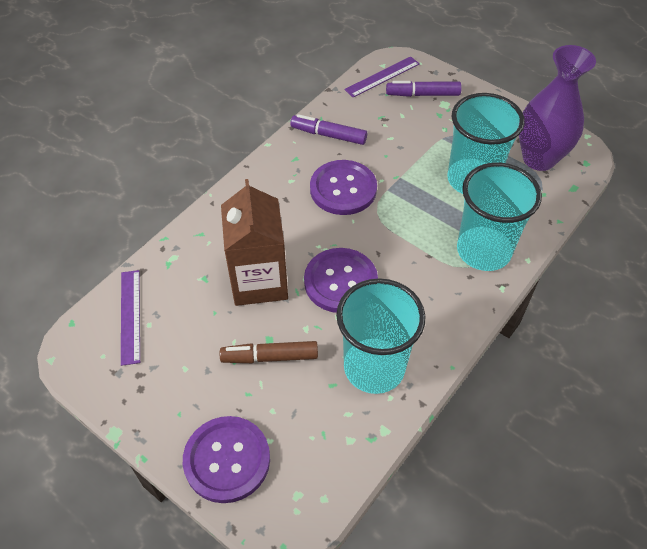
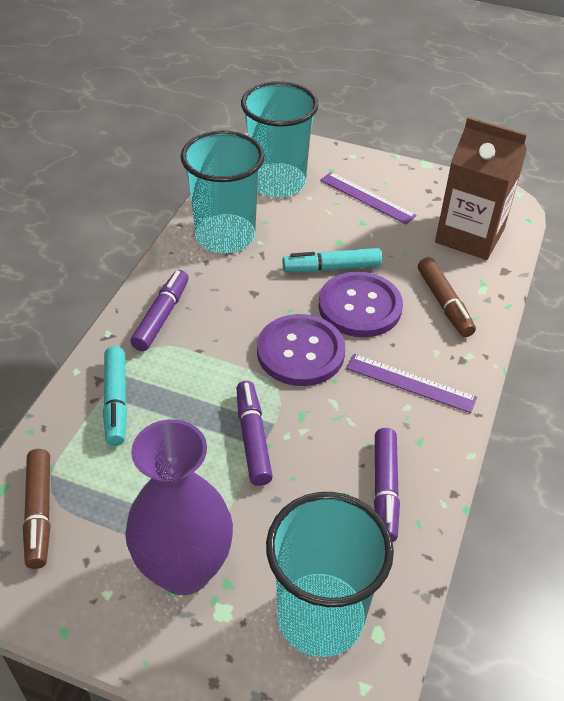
brown marker: 1 -> 2
purple button: 3 -> 2
purple marker: 2 -> 3
turquoise marker: 0 -> 2

